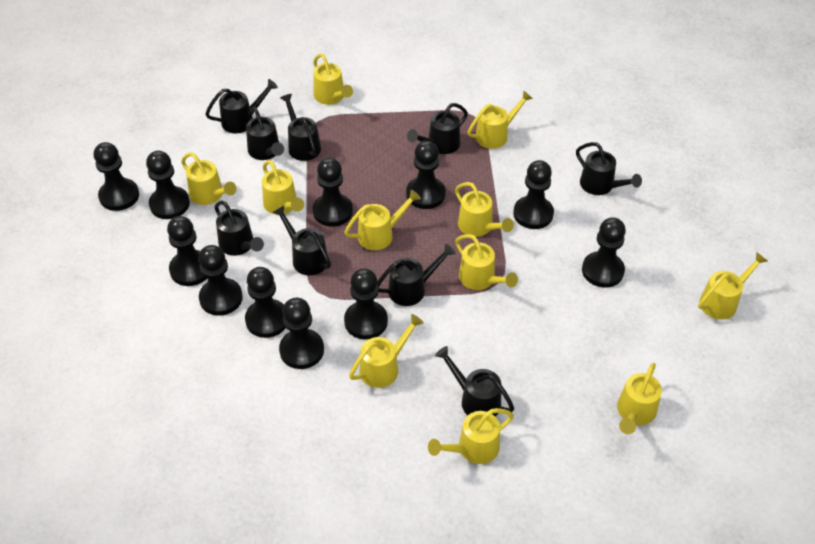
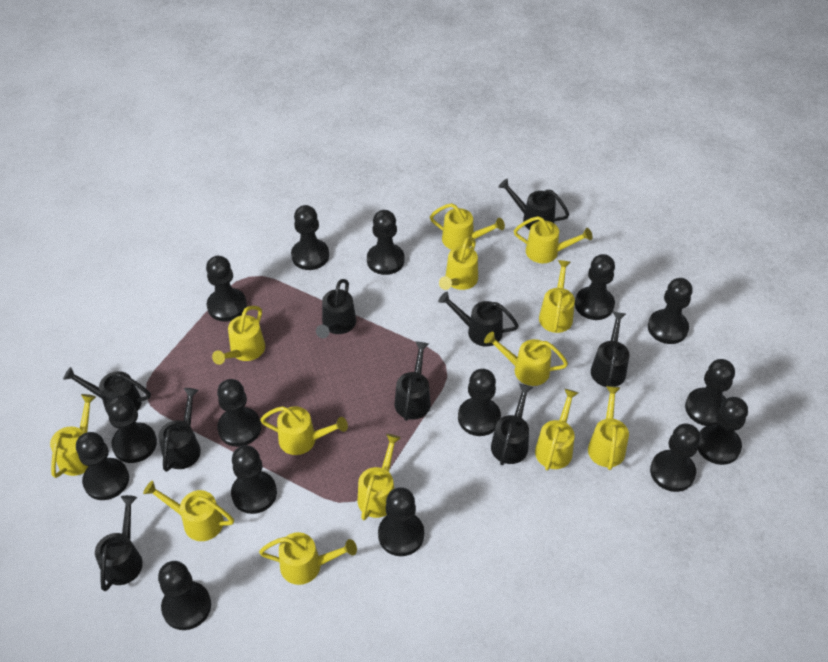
black pawn: 11 -> 15
yellow watering can: 11 -> 13

